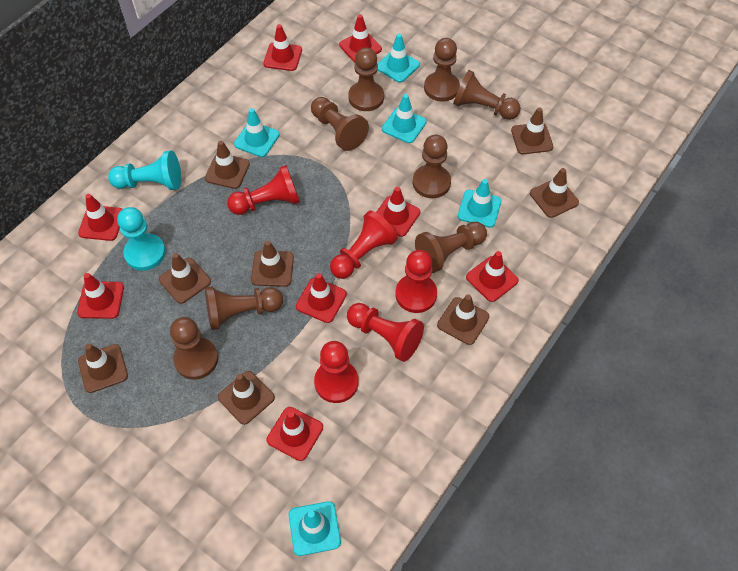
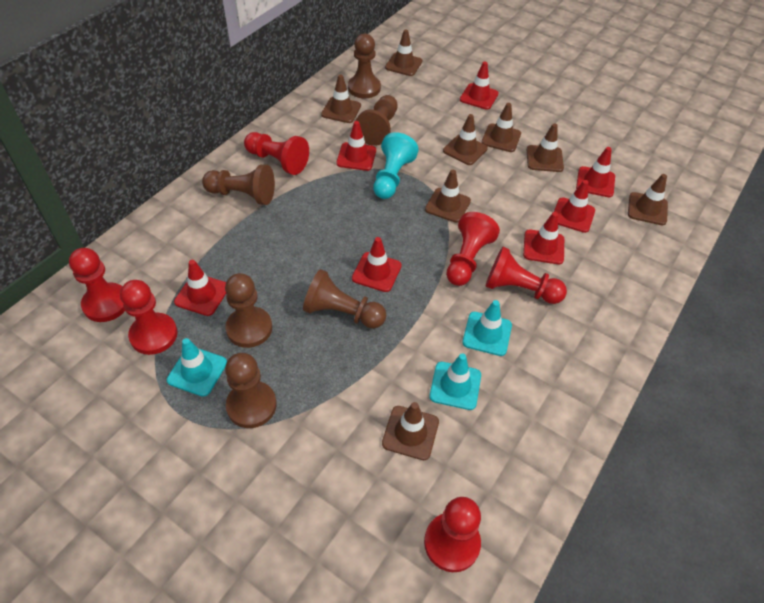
brown pawn: 8 -> 6
red pawn: 5 -> 6
red traffic cone: 8 -> 7
turquoise pawn: 2 -> 1
turquoise traffic cone: 5 -> 3

